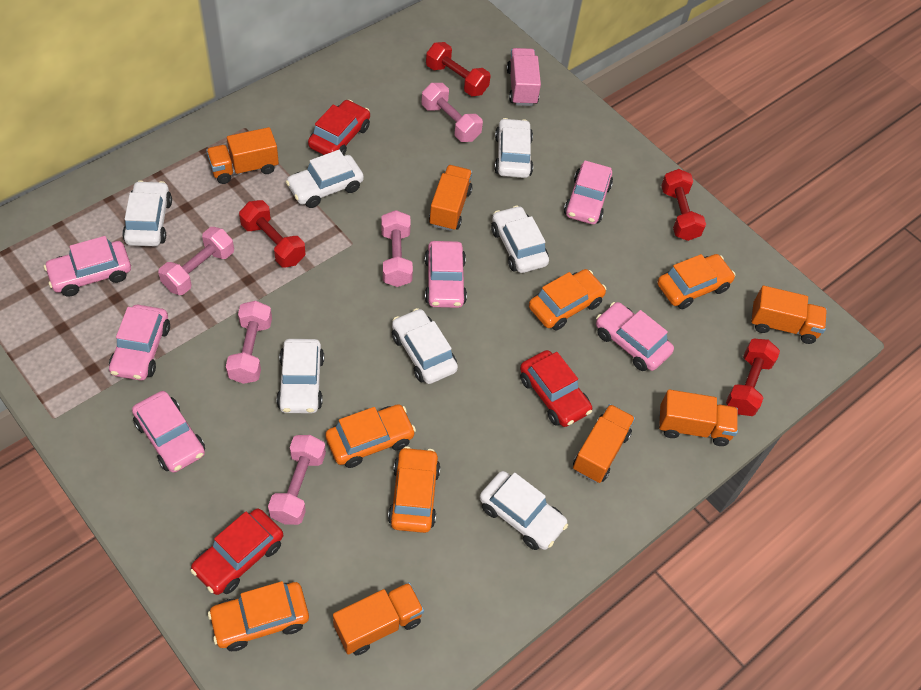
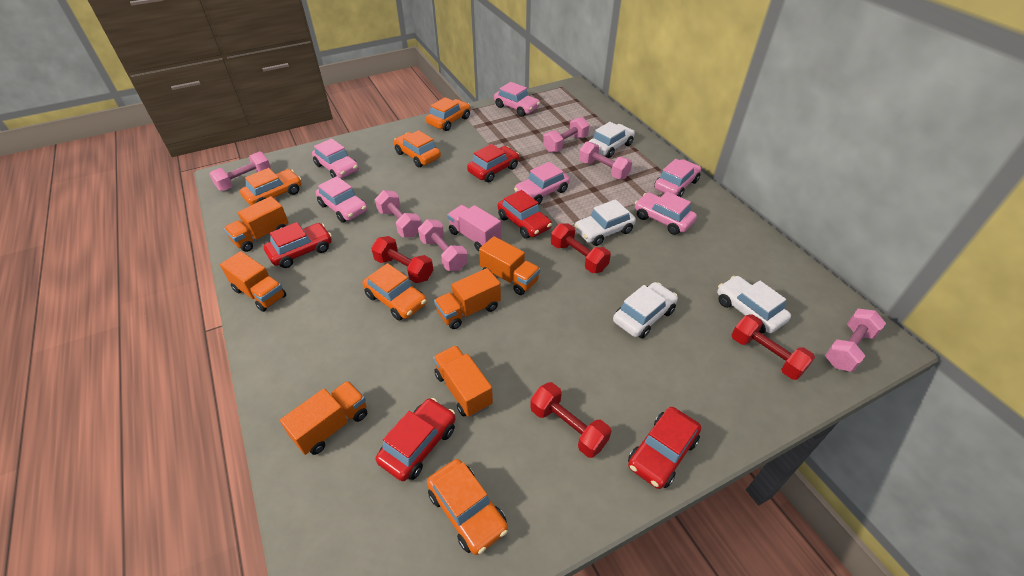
pink dumbbell: 5 -> 6
red car: 3 -> 5
white car: 7 -> 4

